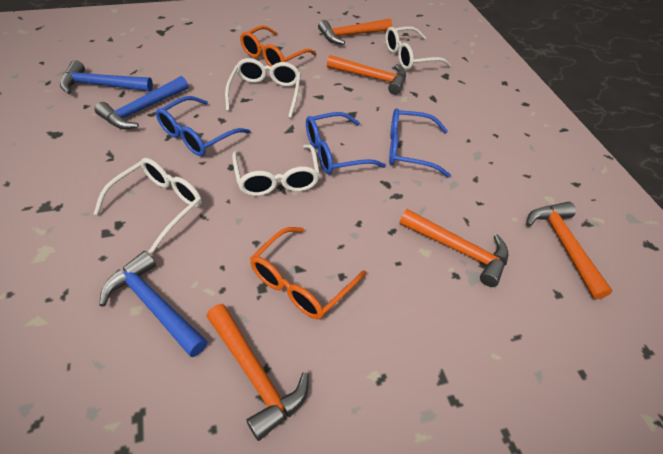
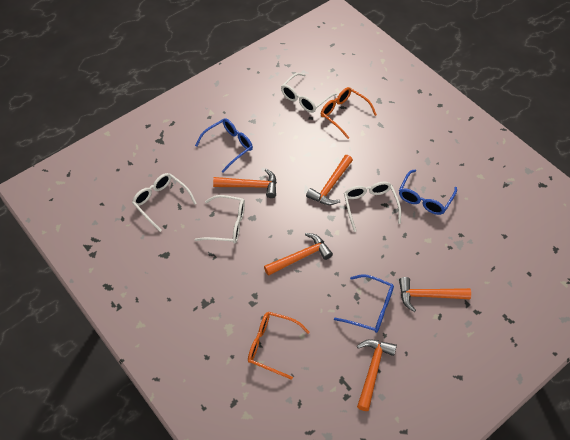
blue hammer: 3 -> 0

